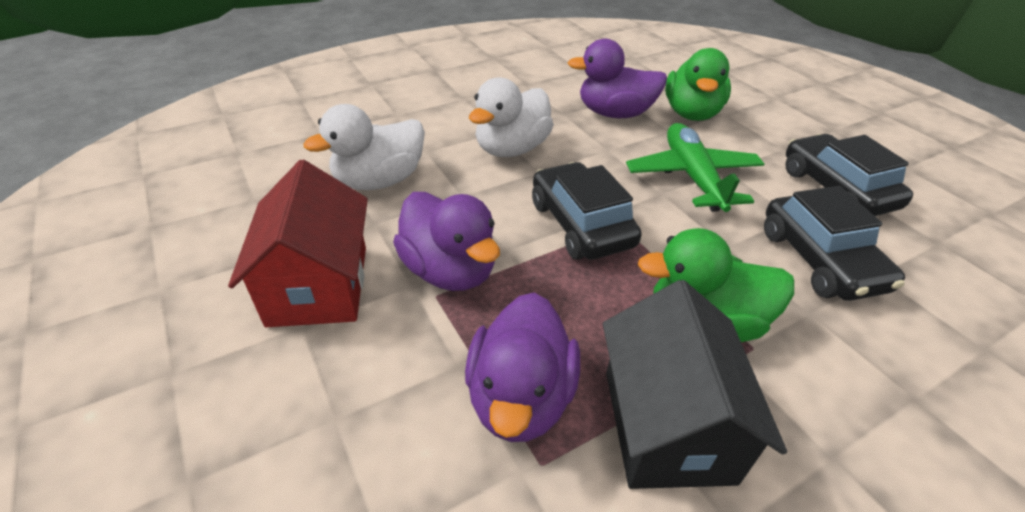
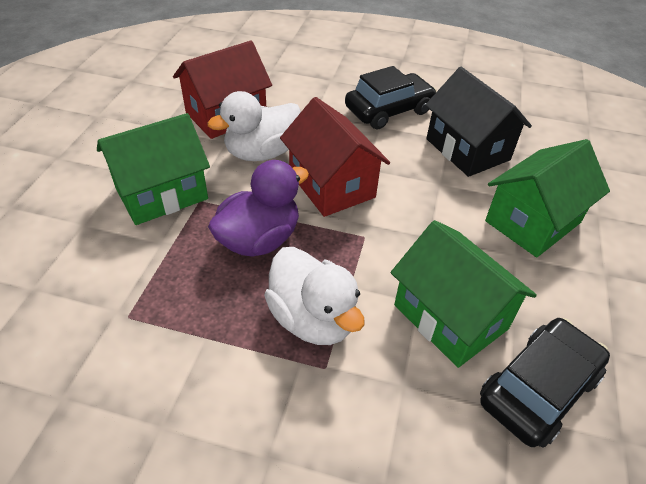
black car: 3 -> 2
green duck: 2 -> 0
green house: 0 -> 3
green plane: 1 -> 0
purple duck: 3 -> 1
red house: 1 -> 2

